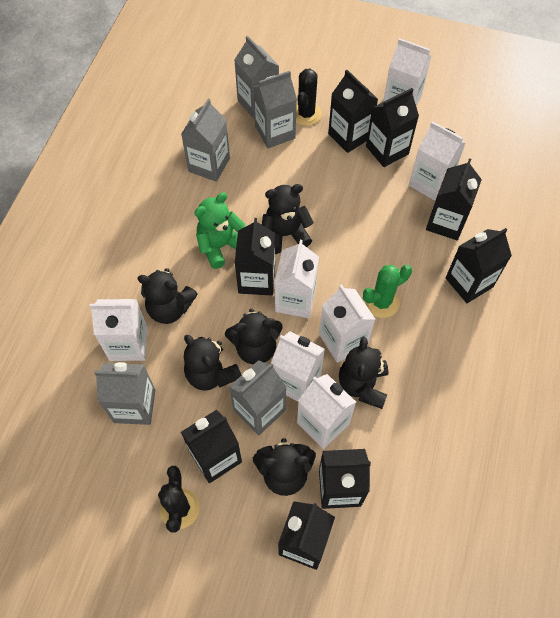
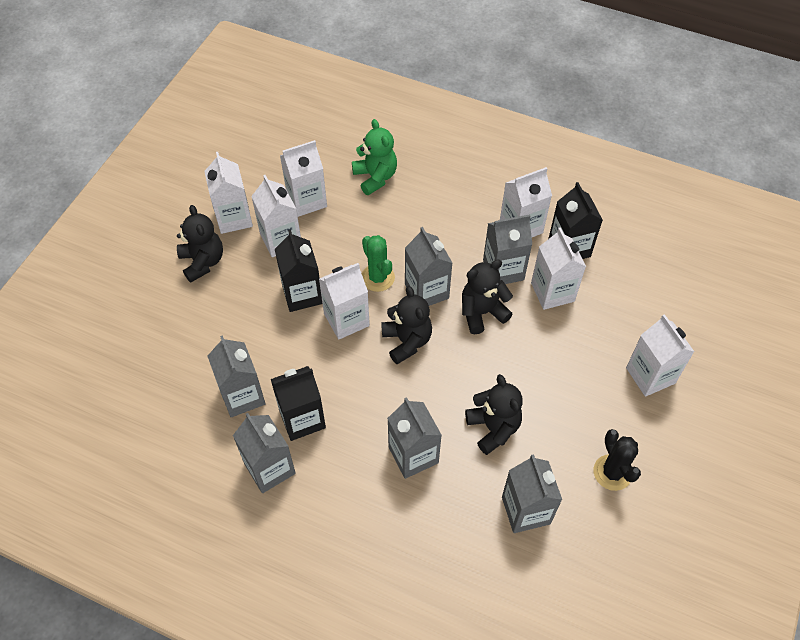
black cactus: 2 -> 1
black carton: 8 -> 3
black teddy bear: 6 -> 4
grey carton: 5 -> 6

